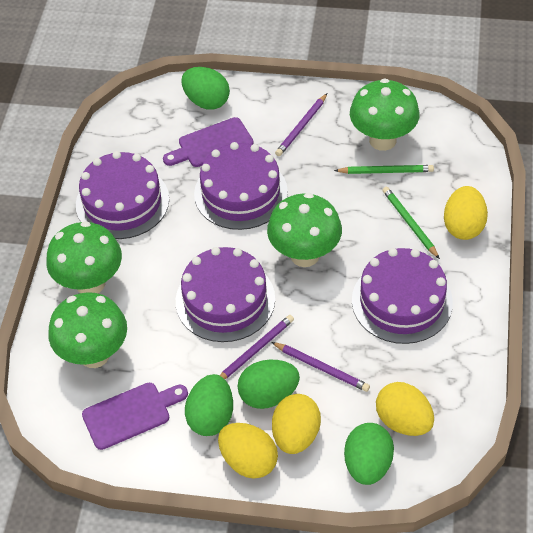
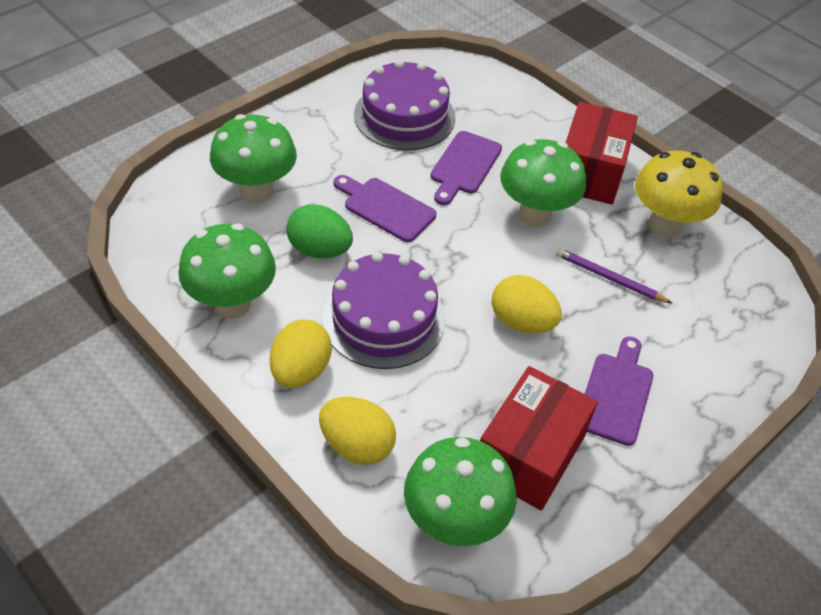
green egg: 4 -> 1
green pencil: 2 -> 0
purple cake: 4 -> 2
purple cutting board: 2 -> 3
purple pencil: 3 -> 1
red box: 0 -> 2
yellow egg: 4 -> 3
yellow mushroom: 0 -> 1

